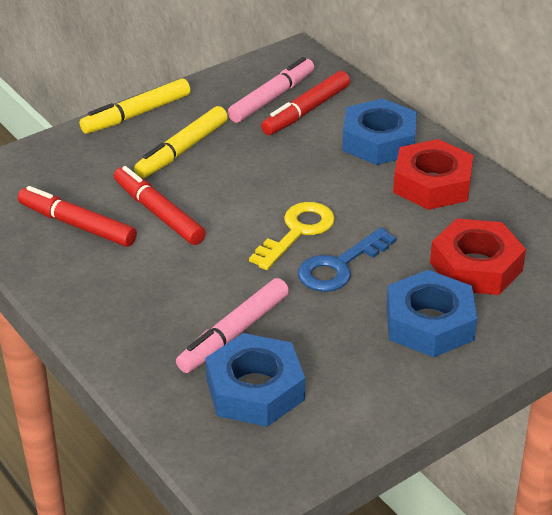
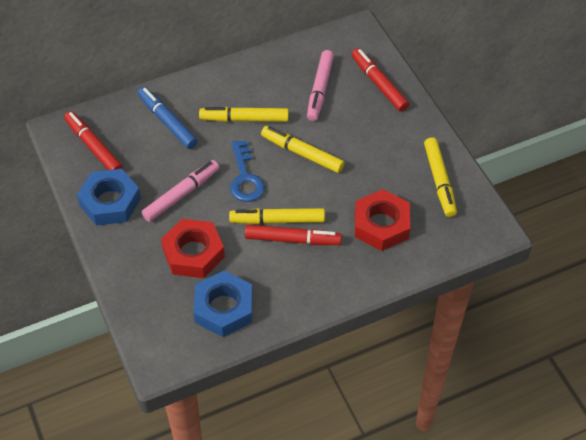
blue marker: 0 -> 1
blue nut: 3 -> 2
yellow key: 1 -> 0
yellow marker: 2 -> 4

